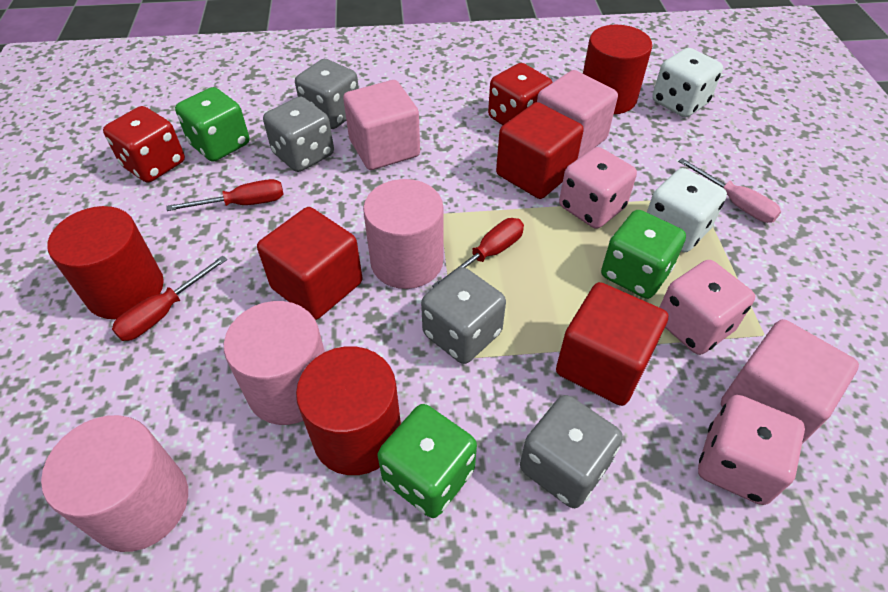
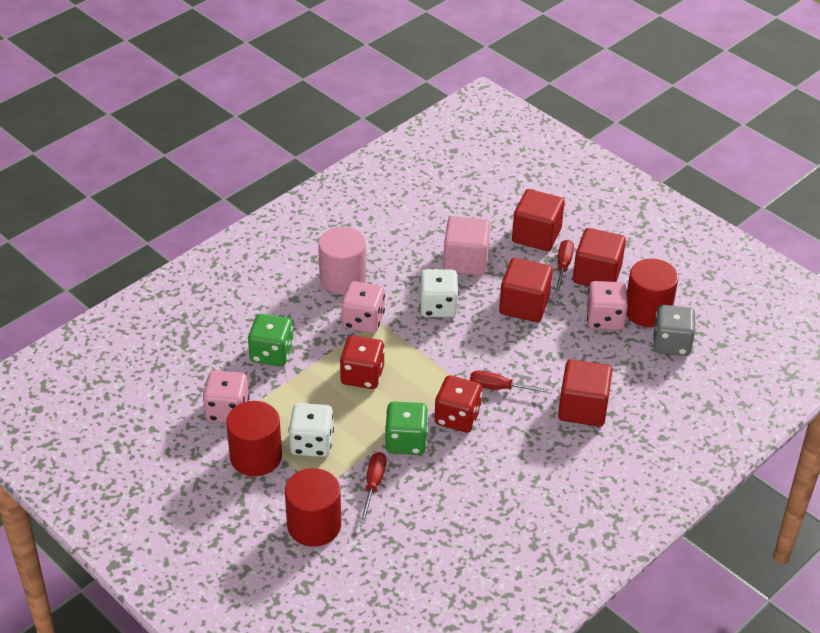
green dice: 3 -> 2
grey dice: 4 -> 1
pink cube: 3 -> 1
pink cylinder: 3 -> 1
pink screwdriver: 1 -> 0
red cube: 3 -> 4

